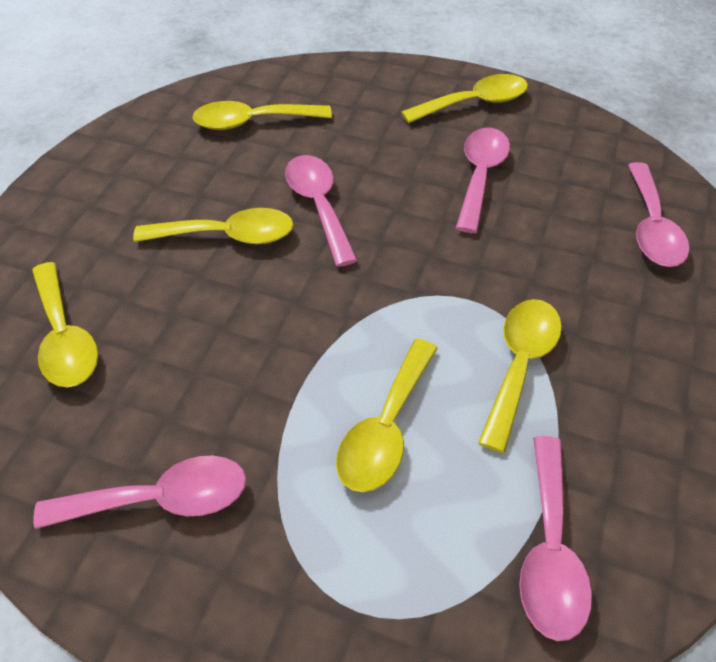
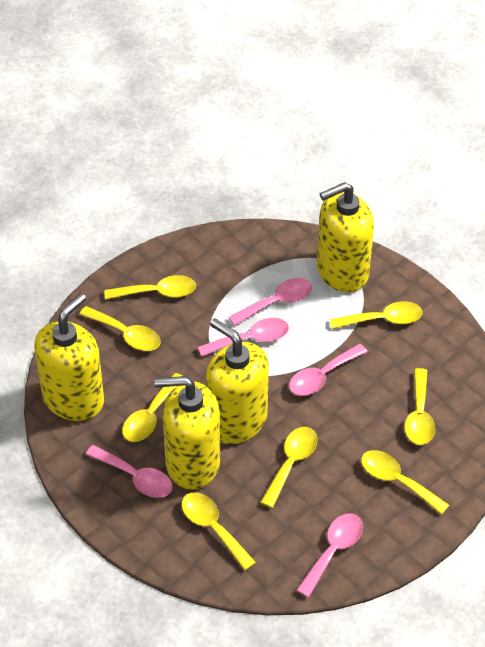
yellow soap dispenser: 0 -> 4
yellow spoon: 6 -> 8

